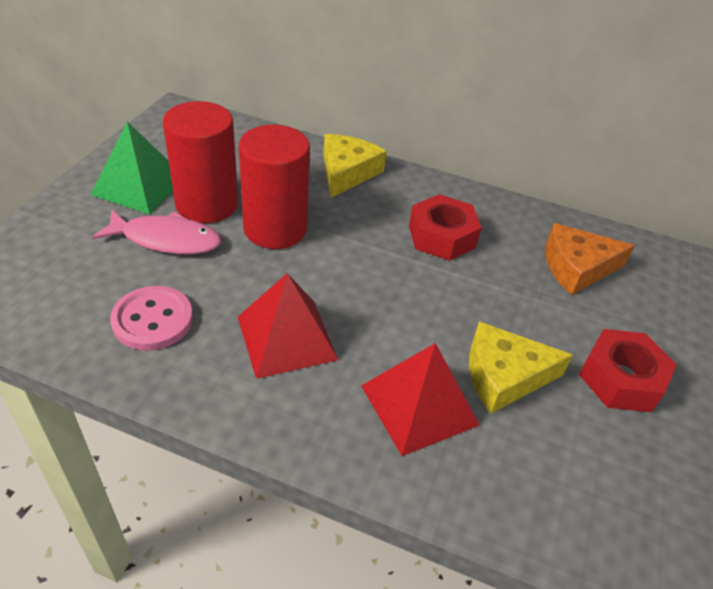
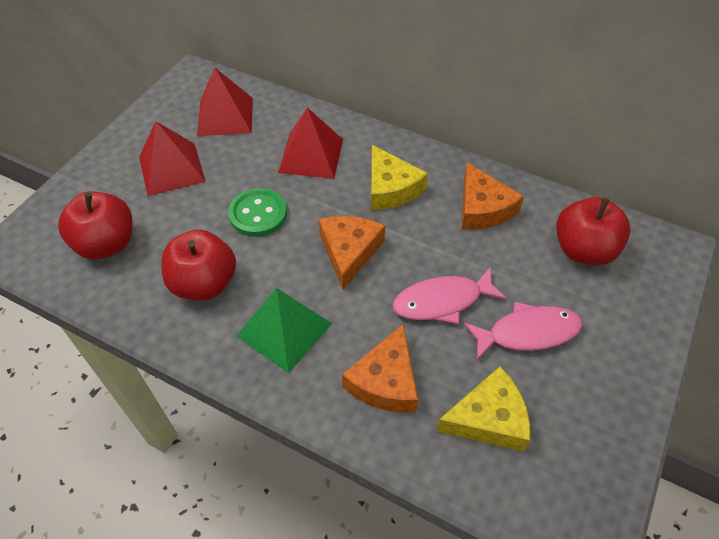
green button: 0 -> 1
orange cheese: 1 -> 3
pink button: 1 -> 0
pink fish: 1 -> 2
red apple: 0 -> 3
red cylinder: 2 -> 0
red nut: 2 -> 0
red pyramid: 2 -> 3

